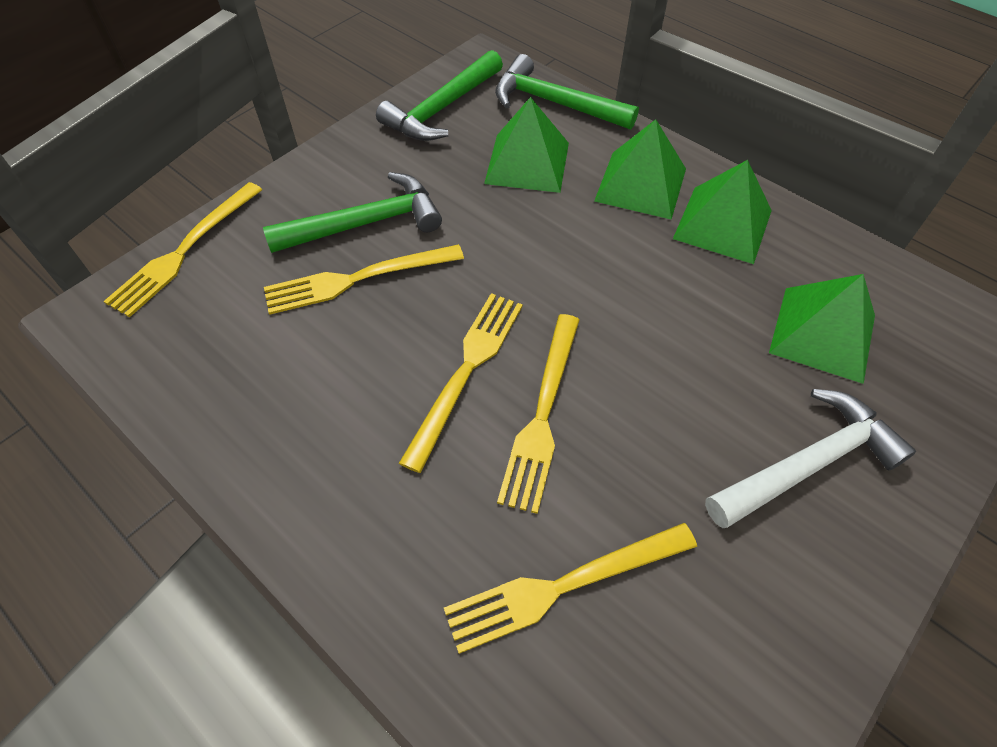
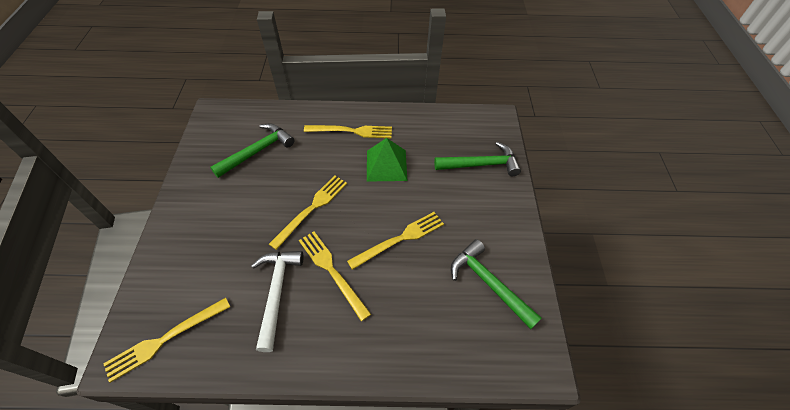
green pyramid: 4 -> 1

